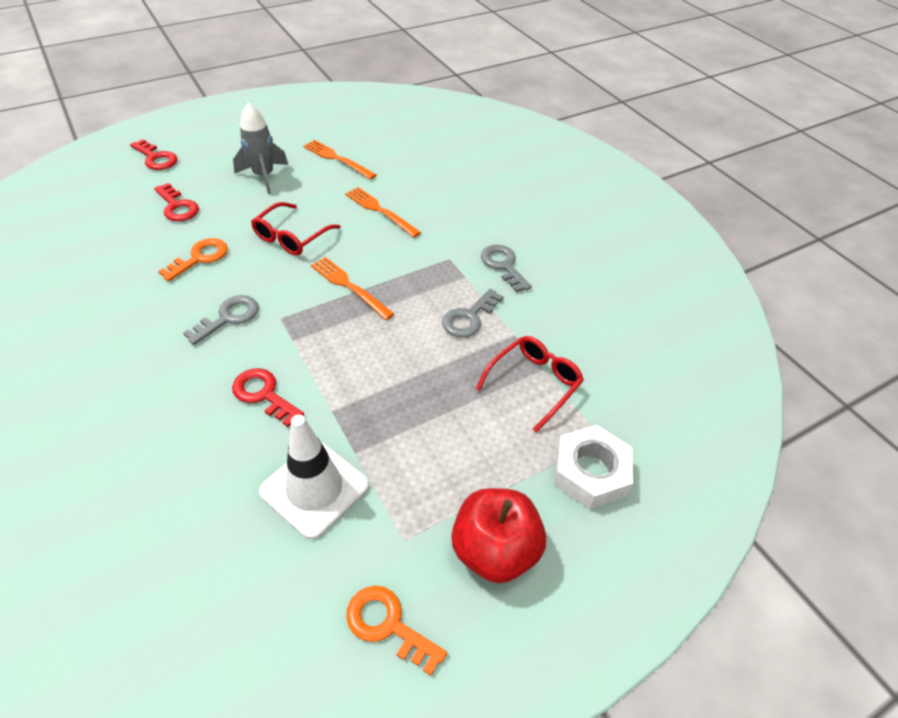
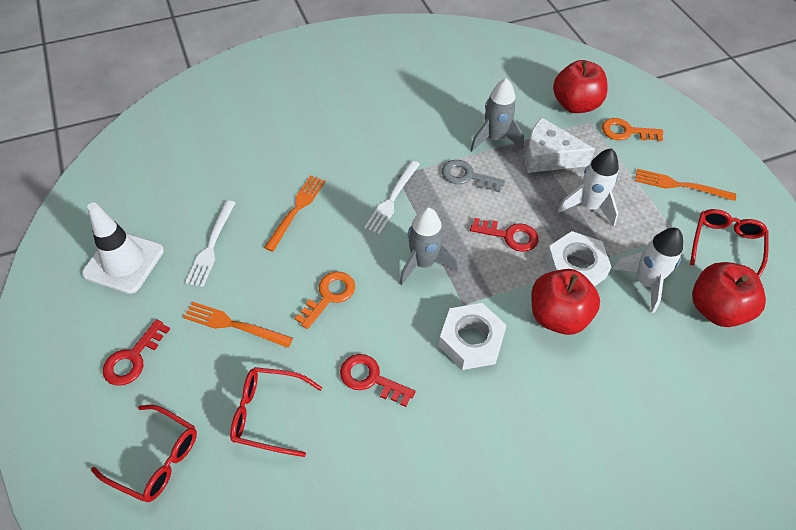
grey key: 3 -> 1
grey rocket: 1 -> 2
red apple: 1 -> 3
red glasses: 2 -> 3
white cheese: 0 -> 1
white fork: 0 -> 2
white nut: 1 -> 2
white rocket: 0 -> 2

